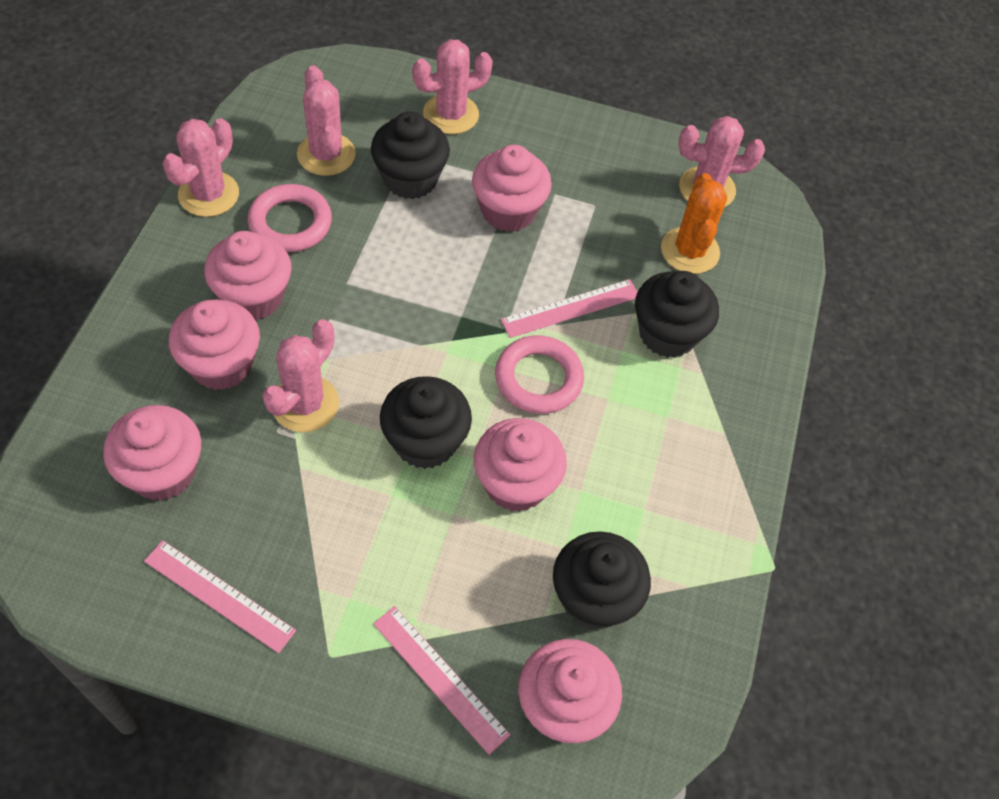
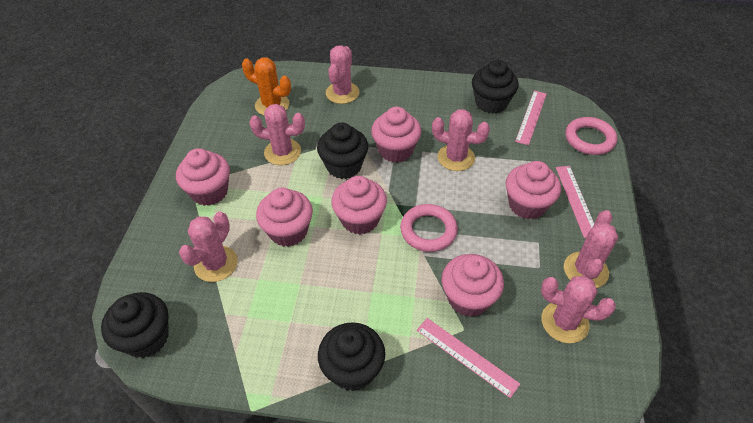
pink cactus: 5 -> 6

